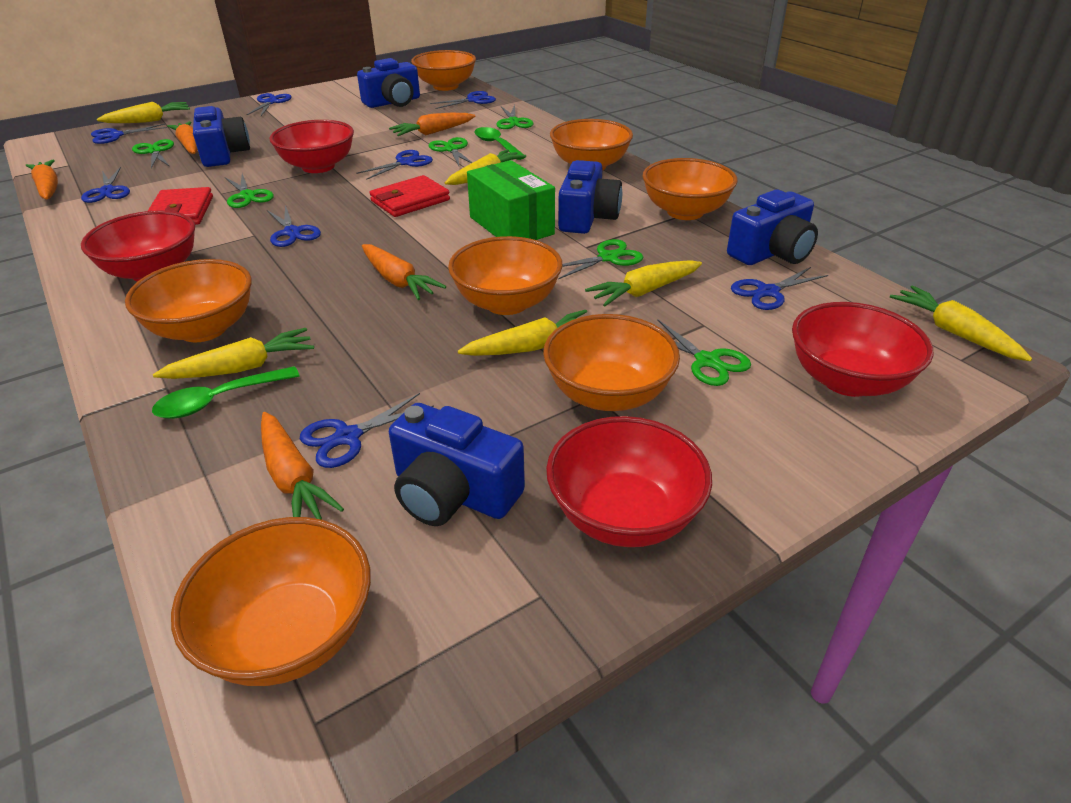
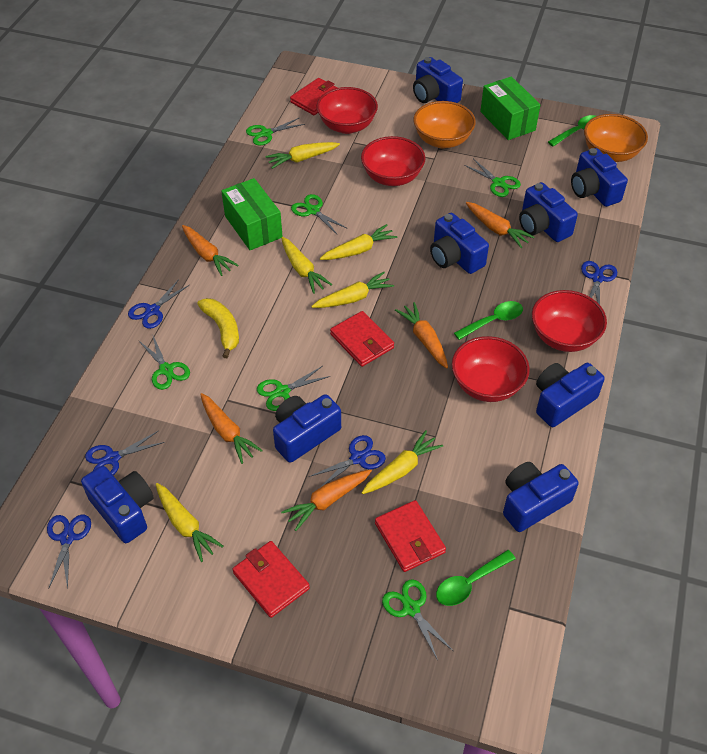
blue camera: 5 -> 8
blue scissors: 8 -> 5
green box: 1 -> 2
green spoon: 2 -> 3
orange bowl: 7 -> 2
red wallet: 2 -> 4
yellow banana: 0 -> 1

